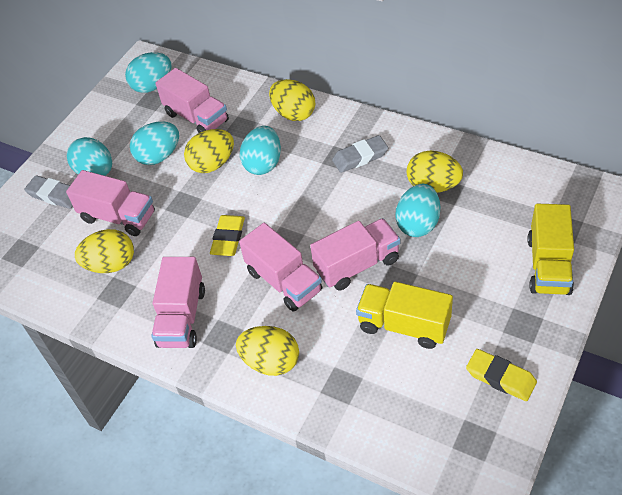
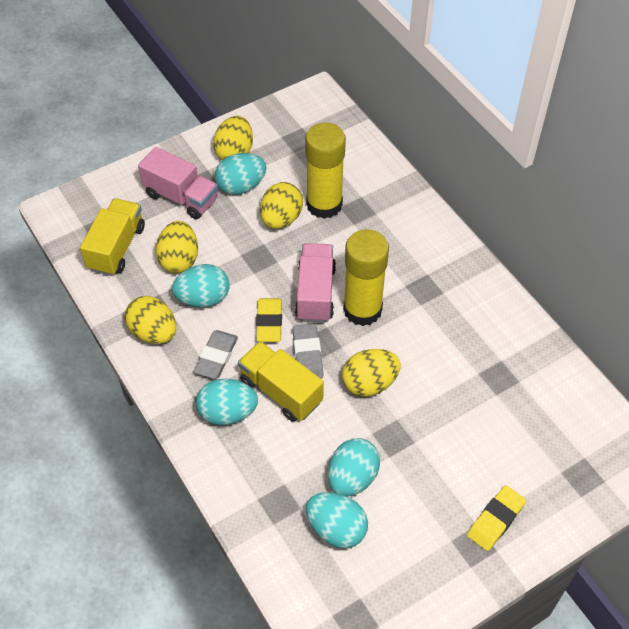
pink truck: 5 -> 2
yellow glue stick: 0 -> 2

